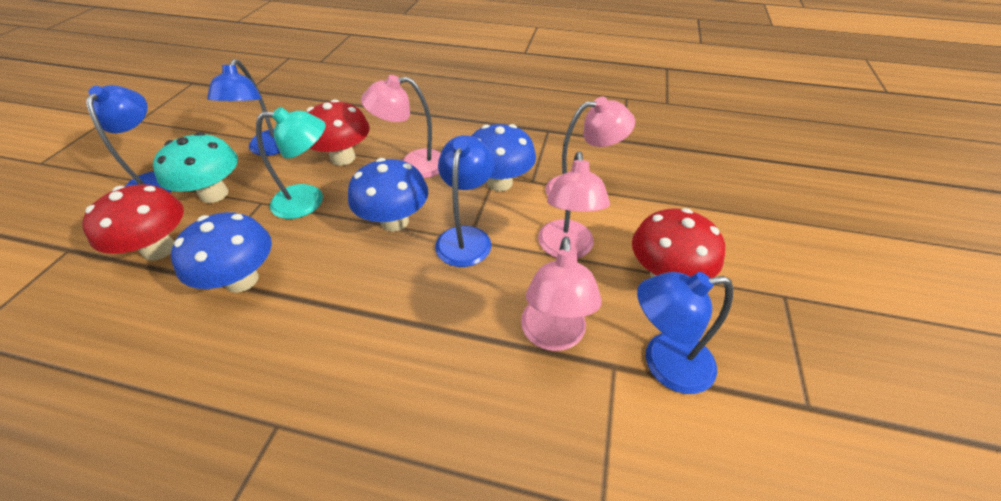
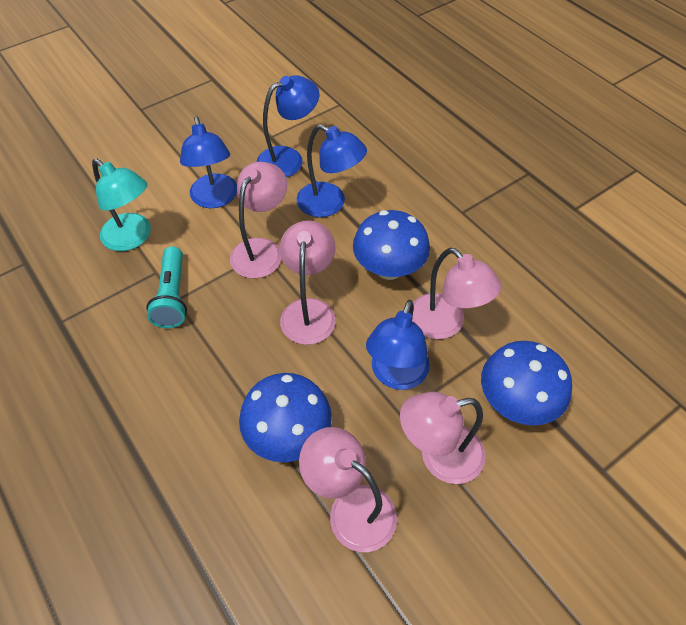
pink lamp: 4 -> 5
red mushroom: 3 -> 0
turquoise flashlight: 0 -> 1
turquoise mushroom: 1 -> 0

